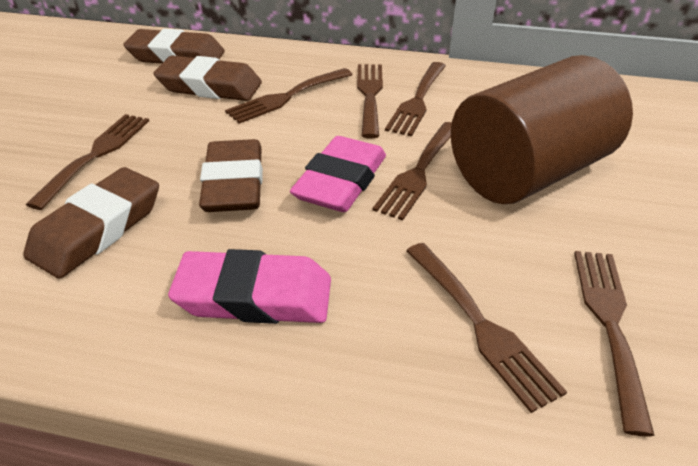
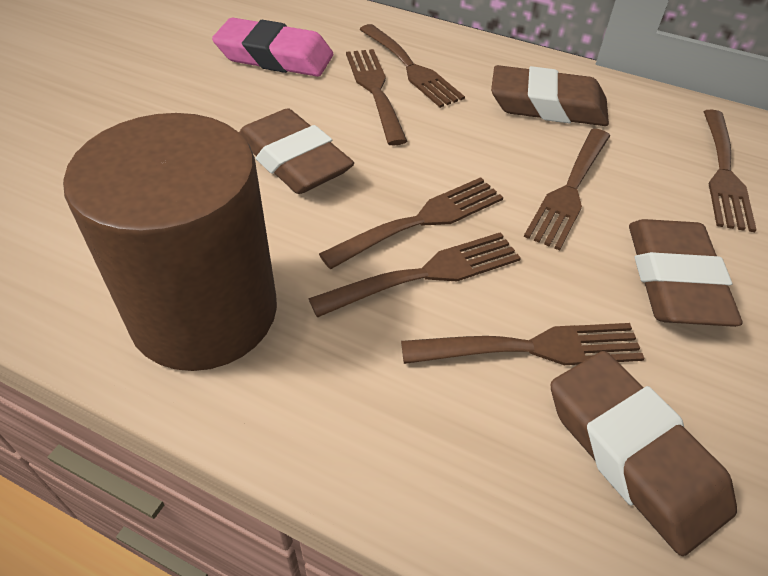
pink eraser: 2 -> 1

